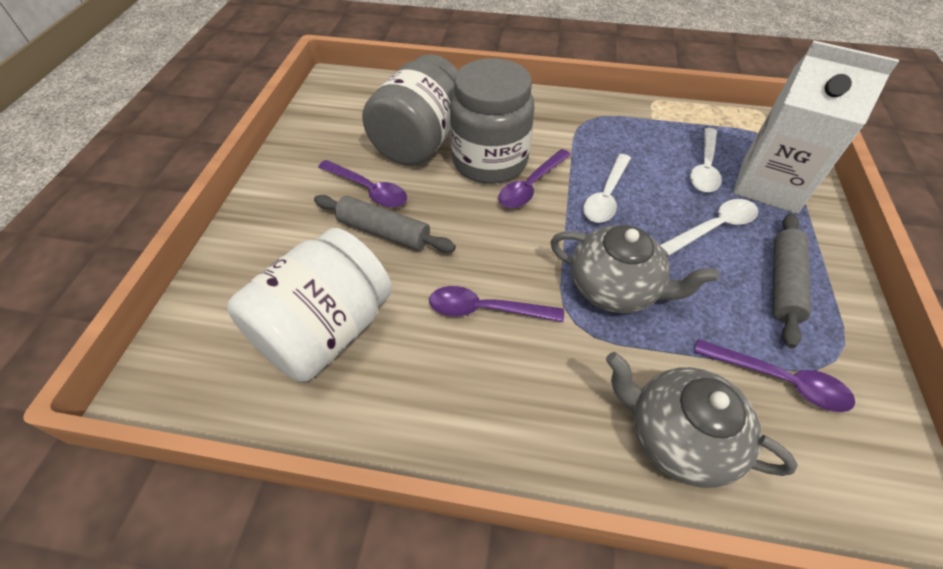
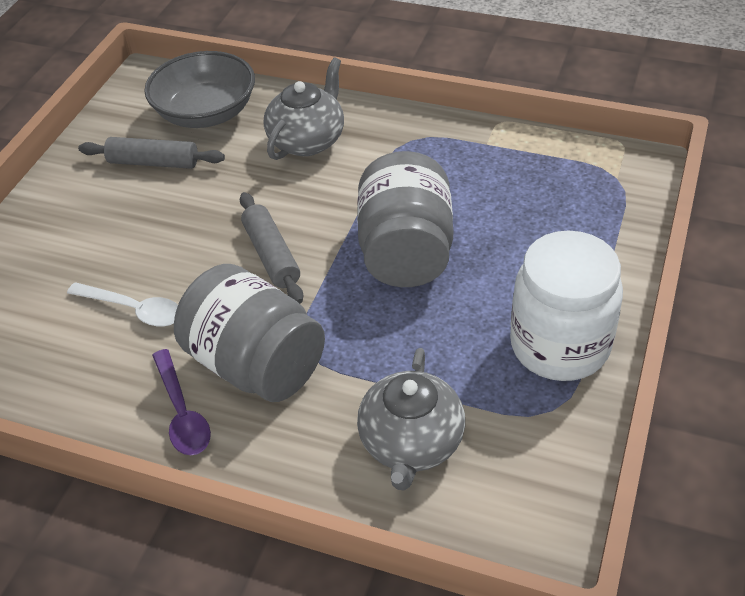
grey bowl: 0 -> 1
purple spoon: 4 -> 1
white carton: 1 -> 0
white spoon: 3 -> 1

